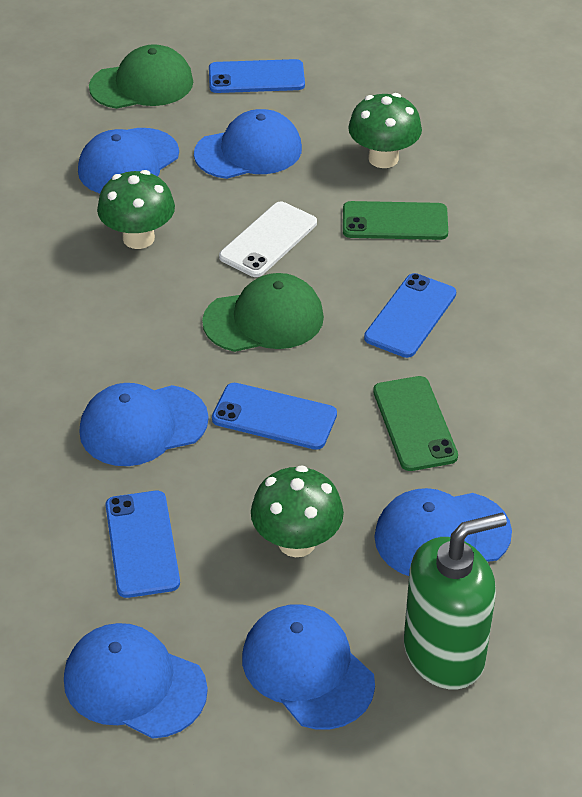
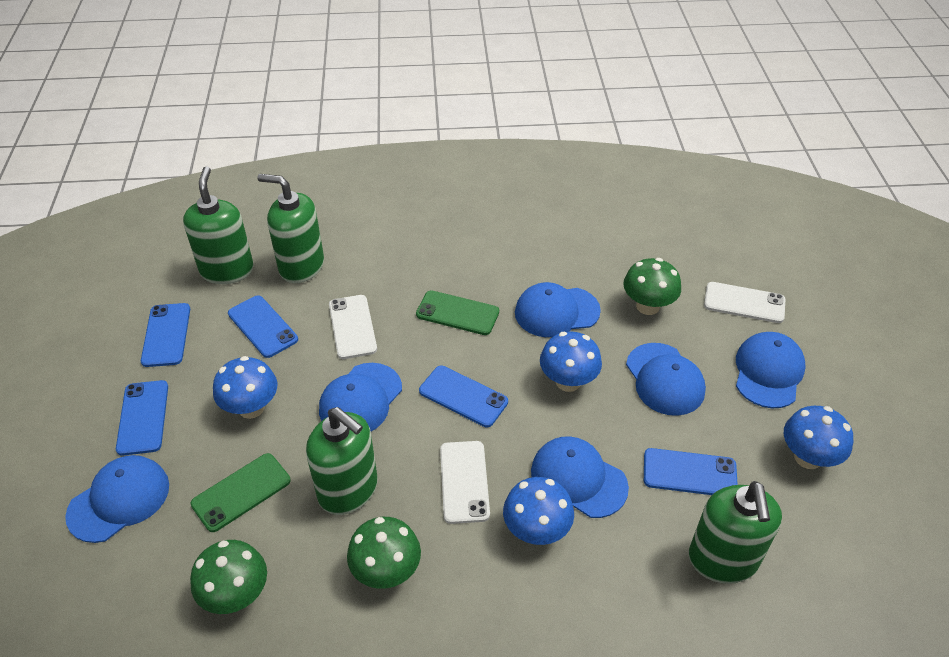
blue mushroom: 0 -> 4
blue phone: 4 -> 5
green cap: 2 -> 0
green soap dispenser: 1 -> 4
white phone: 1 -> 3

